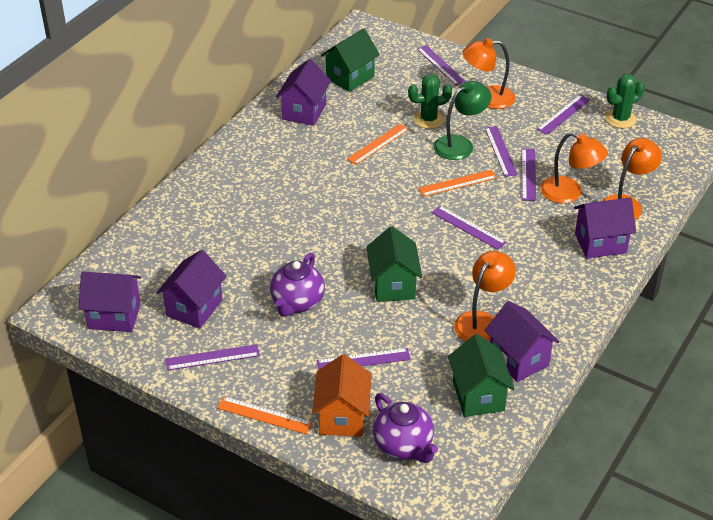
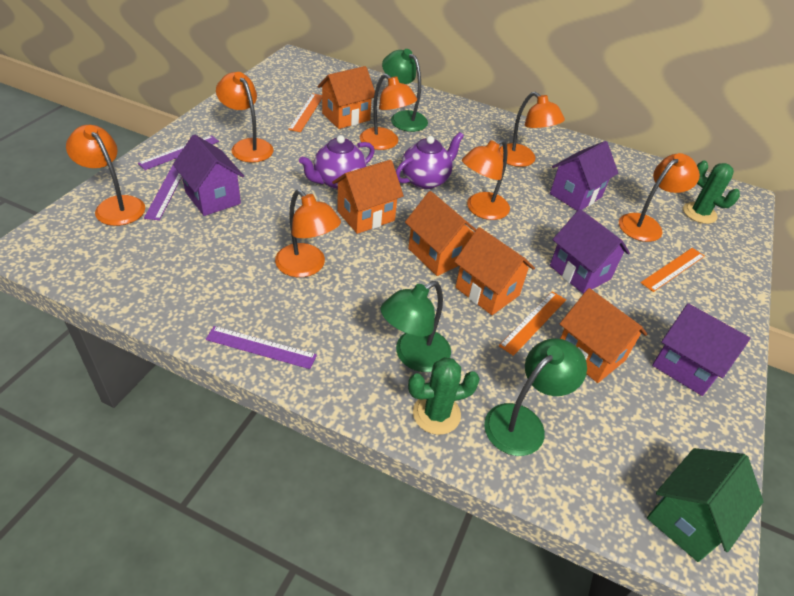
green house: 3 -> 1
green lamp: 1 -> 3
orange house: 1 -> 5
orange lamp: 4 -> 7
purple house: 5 -> 4
purple ruler: 7 -> 3

